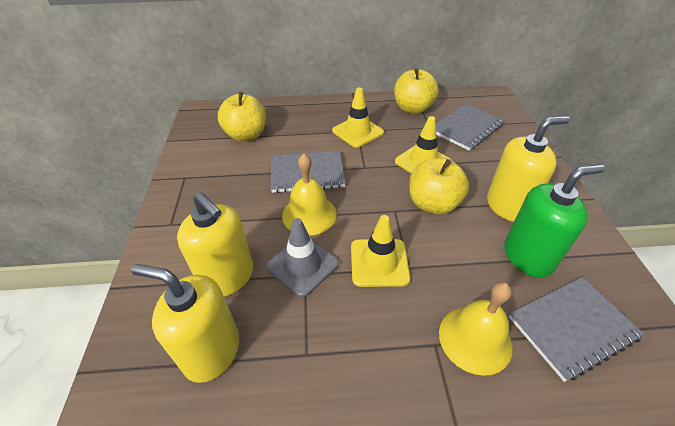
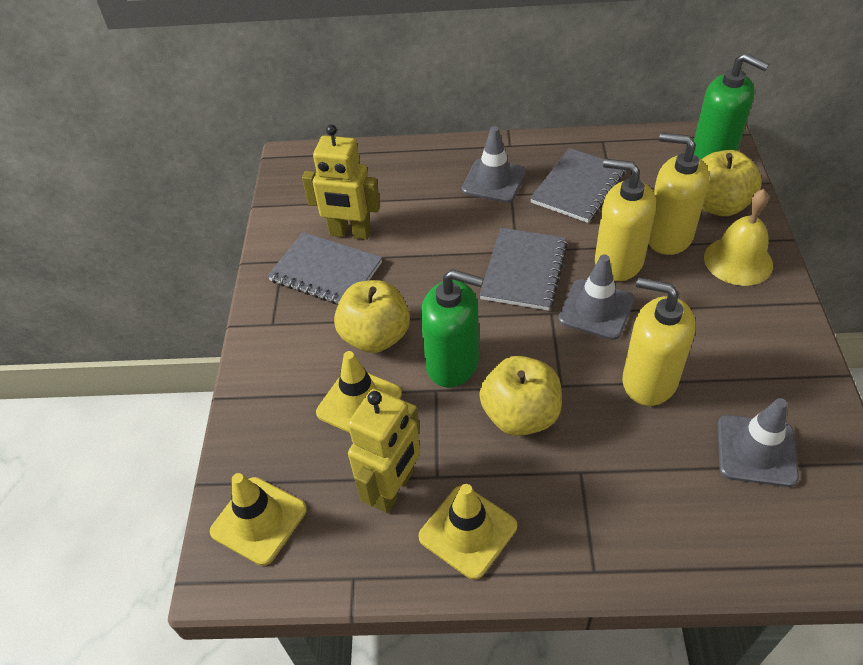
green soap dispenser: 1 -> 2
grey traffic cone: 1 -> 3
yellow bell: 2 -> 1
yellow robot: 0 -> 2

